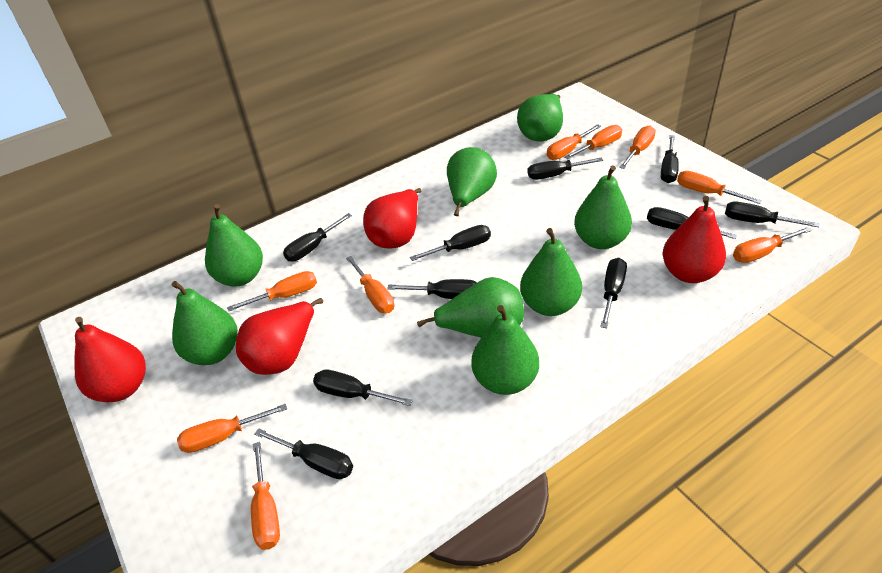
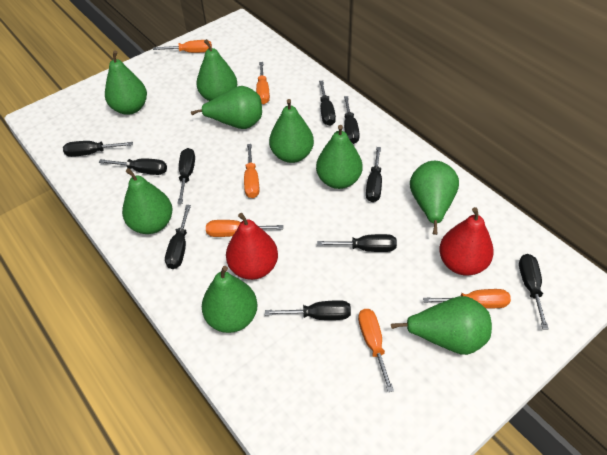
green pear: 8 -> 9
orange screwdriver: 9 -> 6
red pear: 4 -> 2

